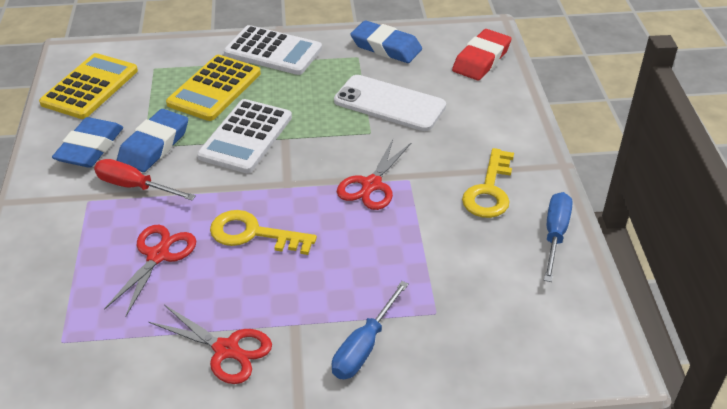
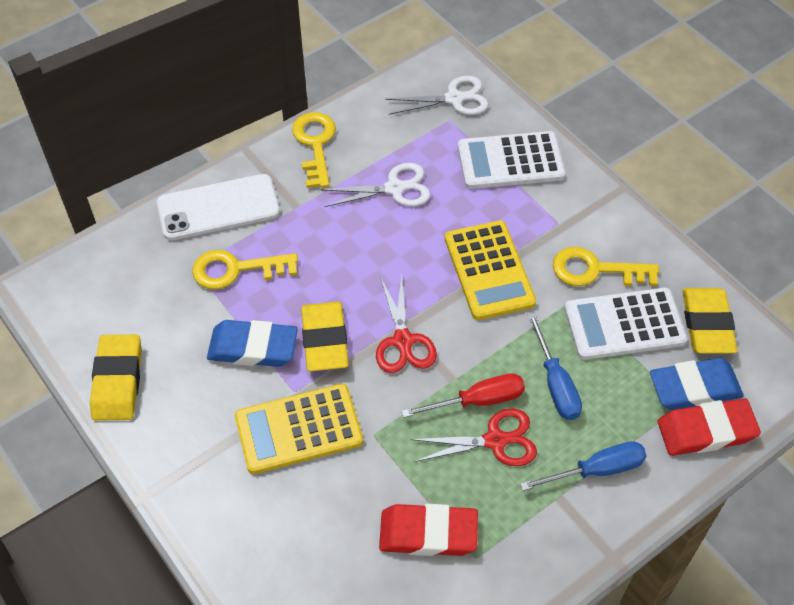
blue eraser: 3 -> 2
red eraser: 1 -> 2
red scissors: 3 -> 2
white scissors: 0 -> 2
yellow eraser: 0 -> 3
yellow key: 2 -> 3

